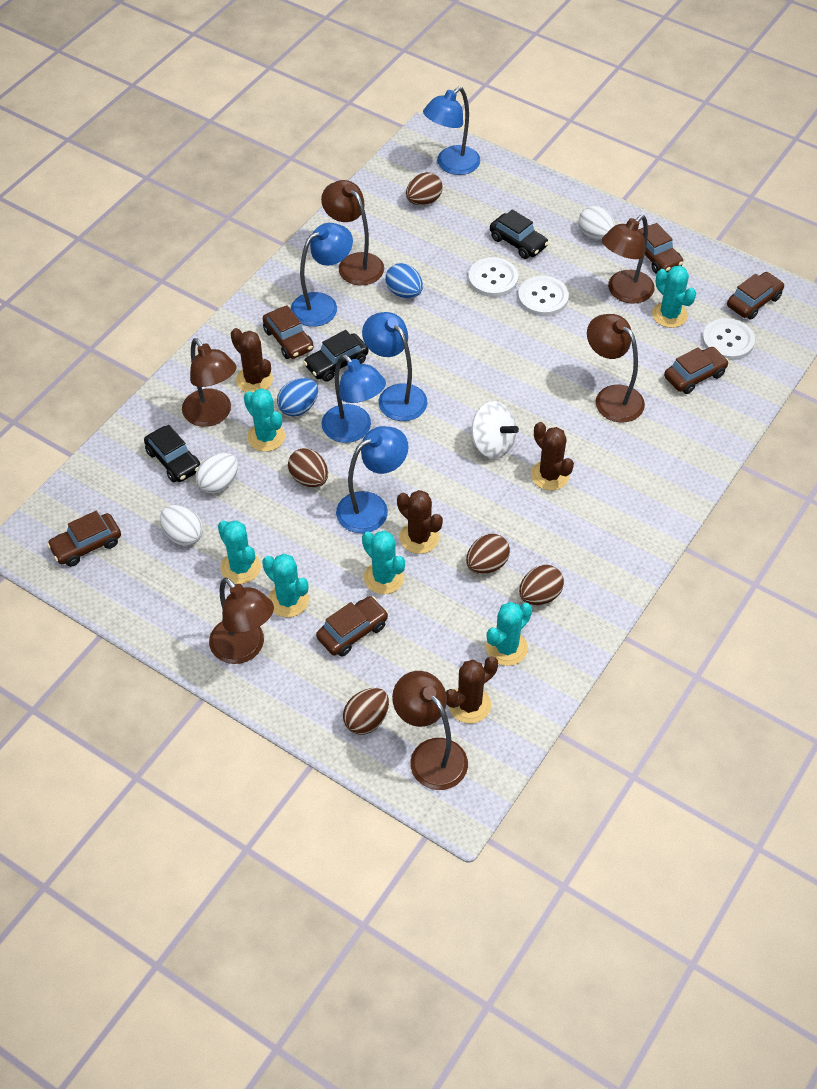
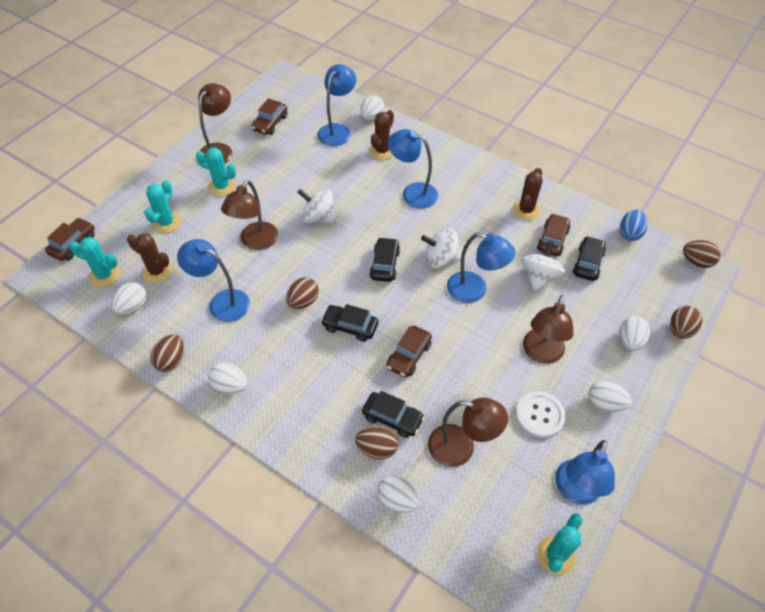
black car: 3 -> 4
blue egg: 2 -> 1
brown cactus: 4 -> 3
brown car: 6 -> 4
brown lamp: 6 -> 4
turquoise cactus: 6 -> 4
white button: 3 -> 1
white egg: 3 -> 6
white spinning top: 1 -> 3

